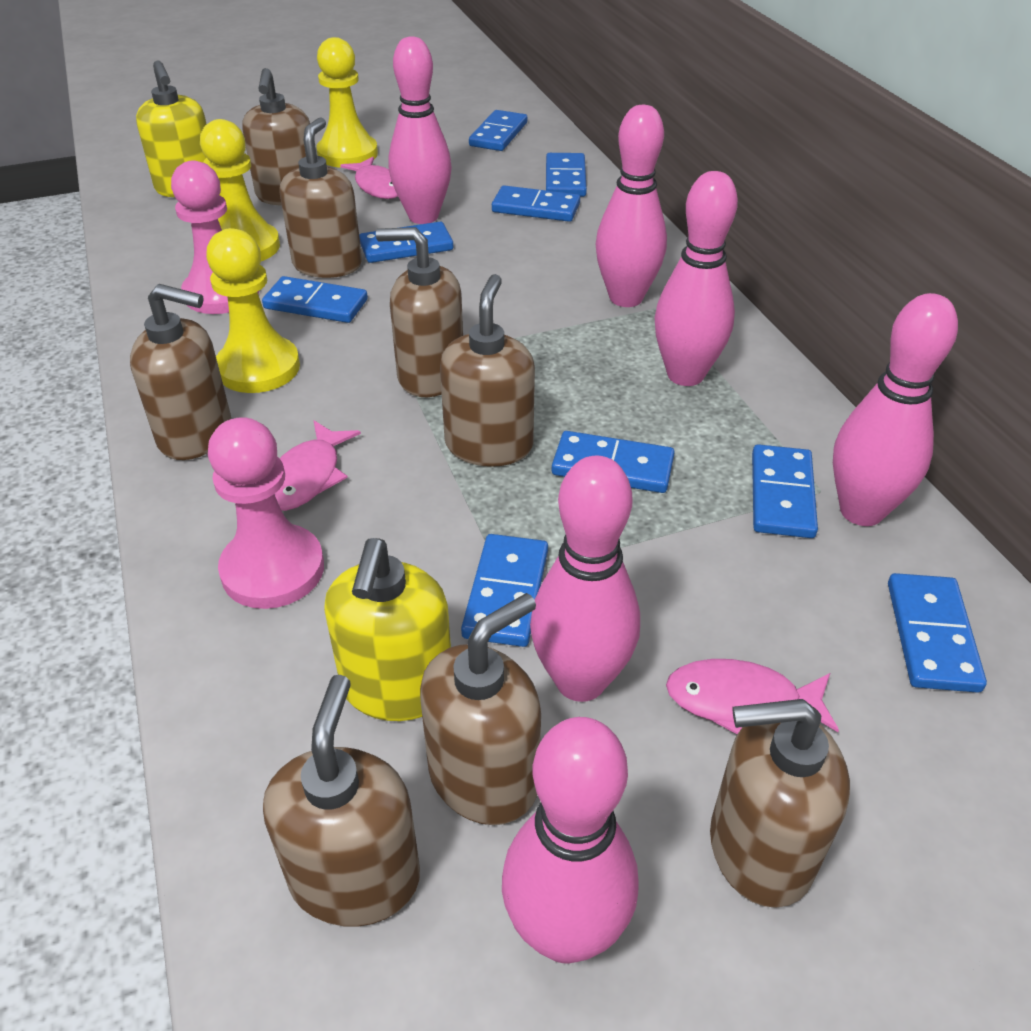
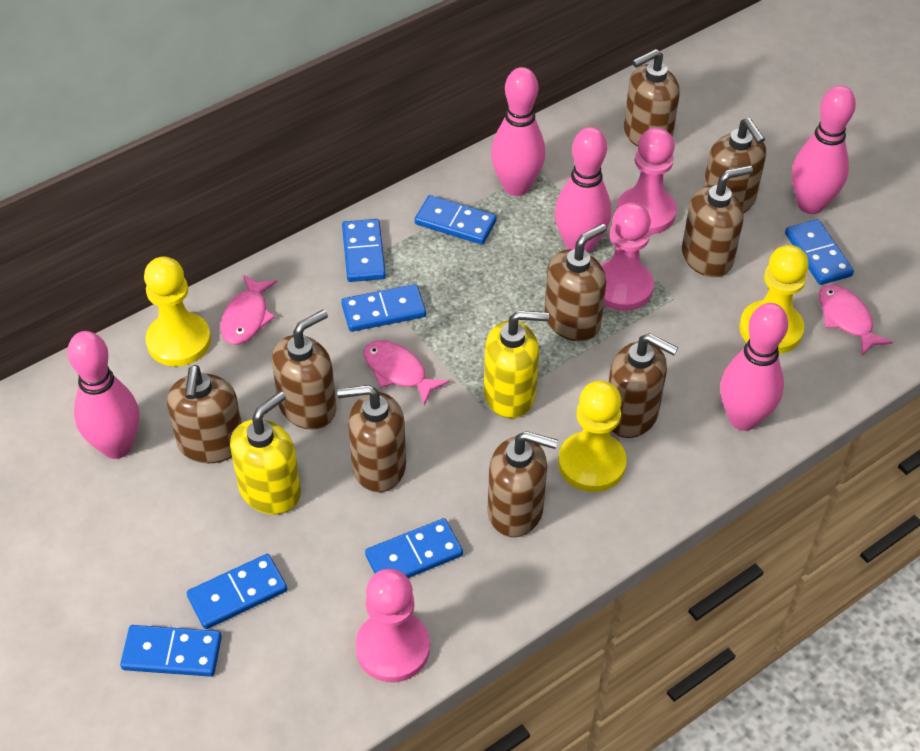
blue domino: 9 -> 7
brown soap dispenser: 8 -> 9
pink bowling pin: 6 -> 5
pink pawn: 2 -> 3

